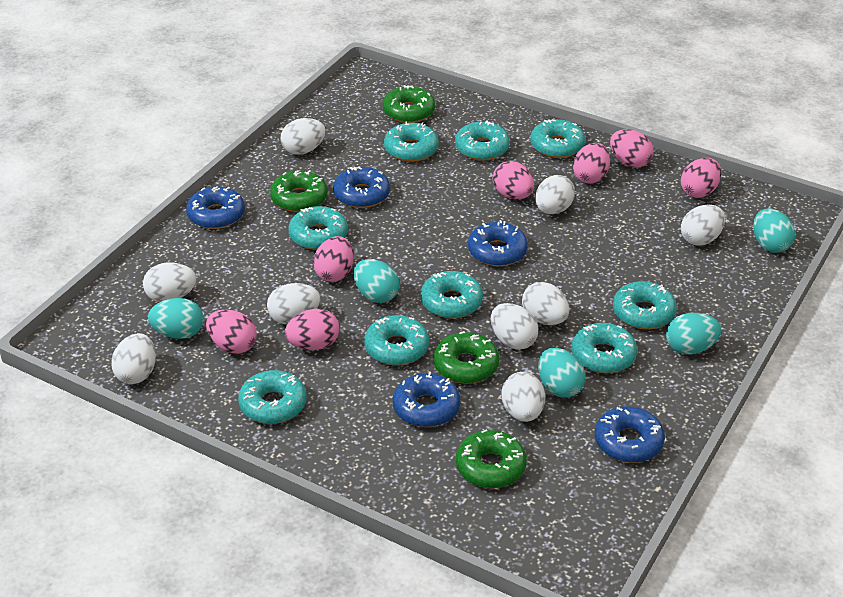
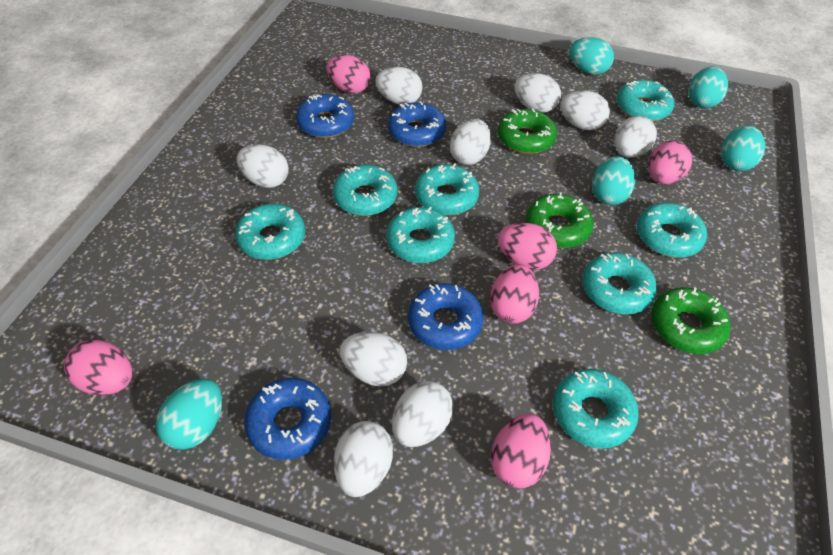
blue donut: 5 -> 4
green donut: 4 -> 3
pink egg: 7 -> 6
turquoise donut: 9 -> 8

